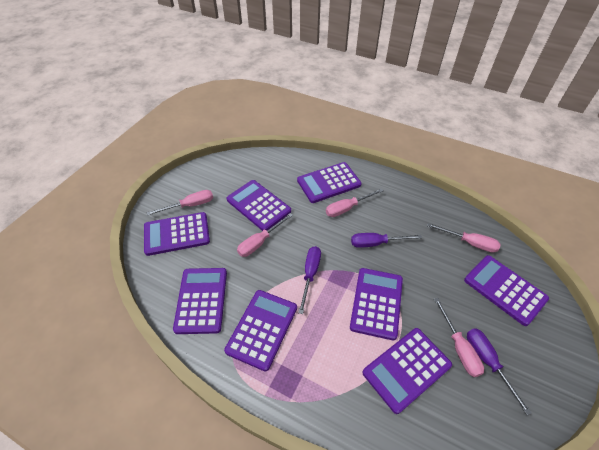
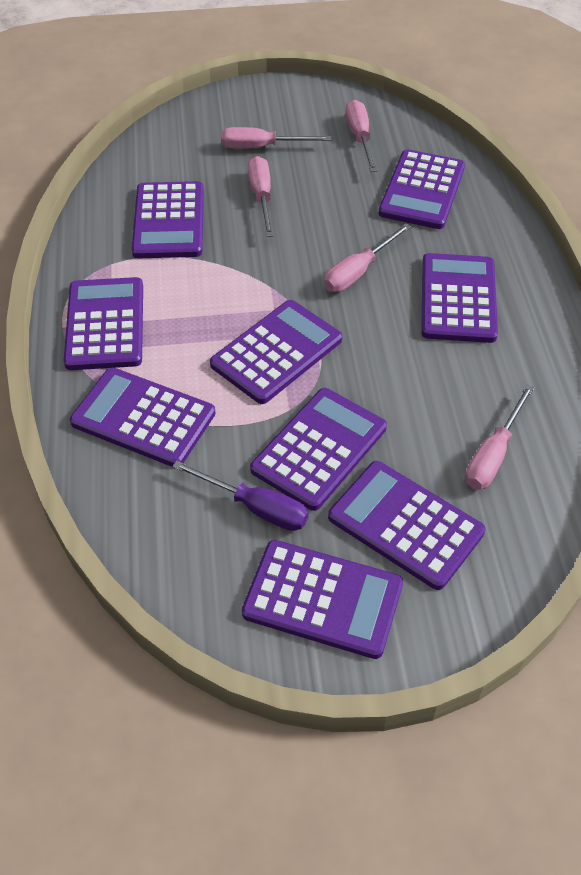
purple calculator: 8 -> 9
purple screwdriver: 3 -> 1

